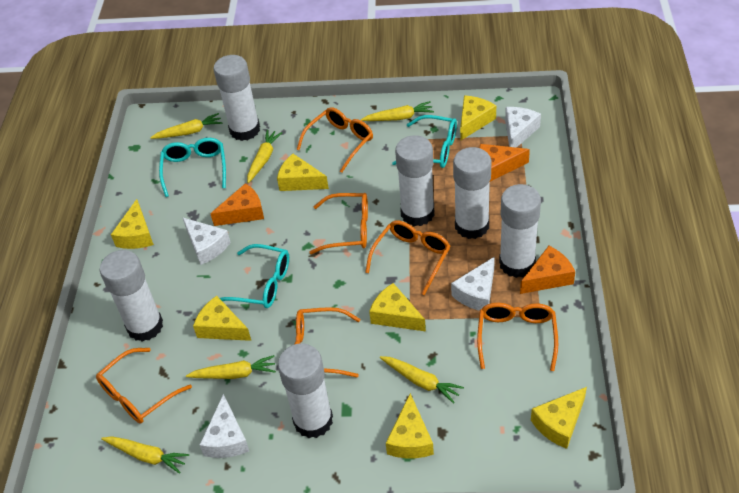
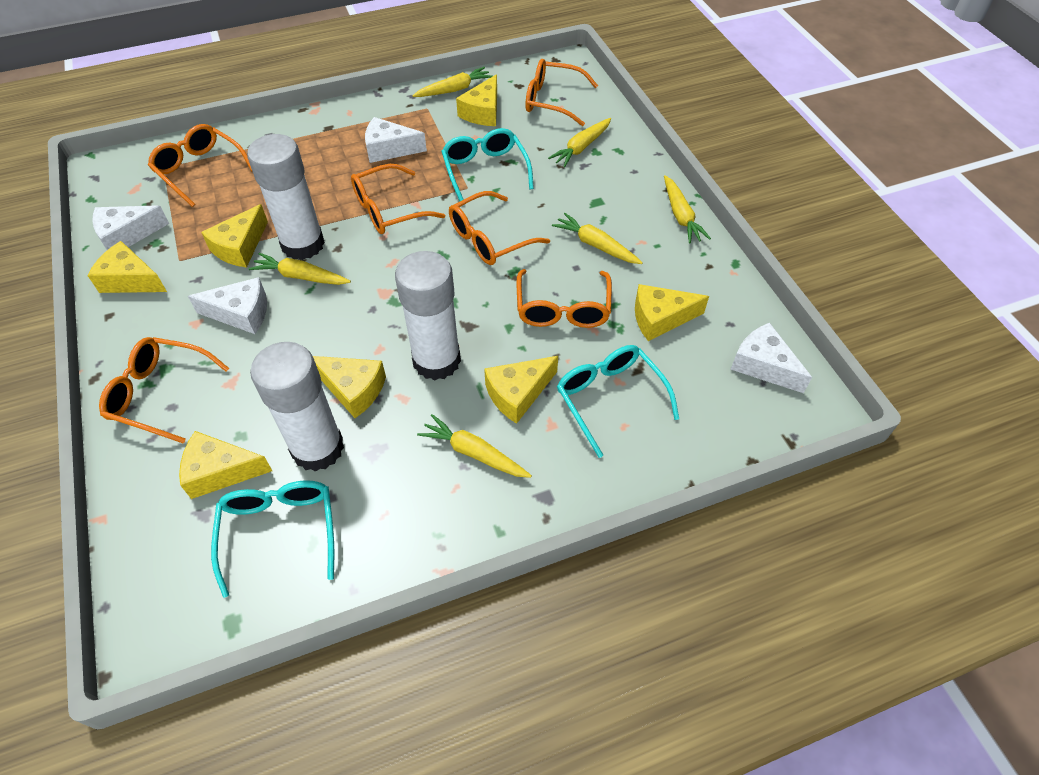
orange cheese: 3 -> 0
white glue stick: 6 -> 3

